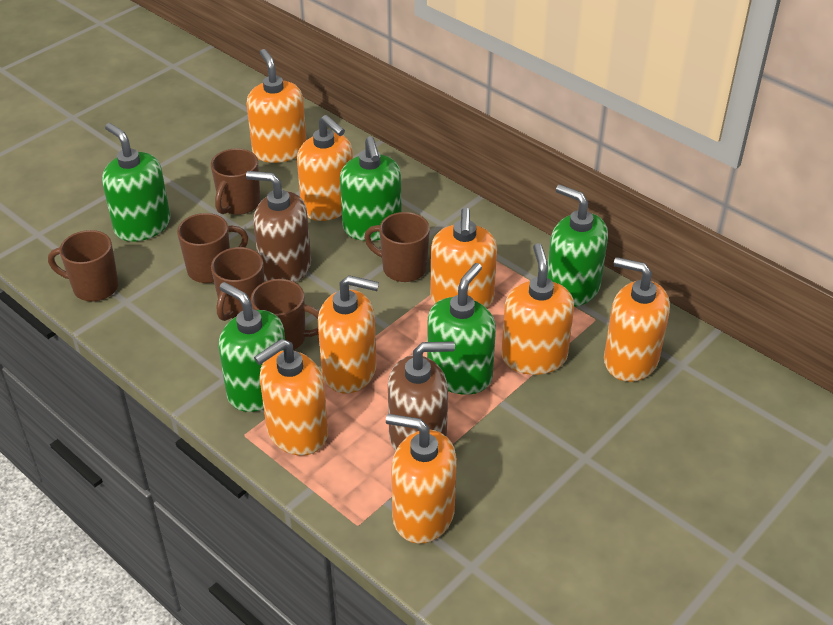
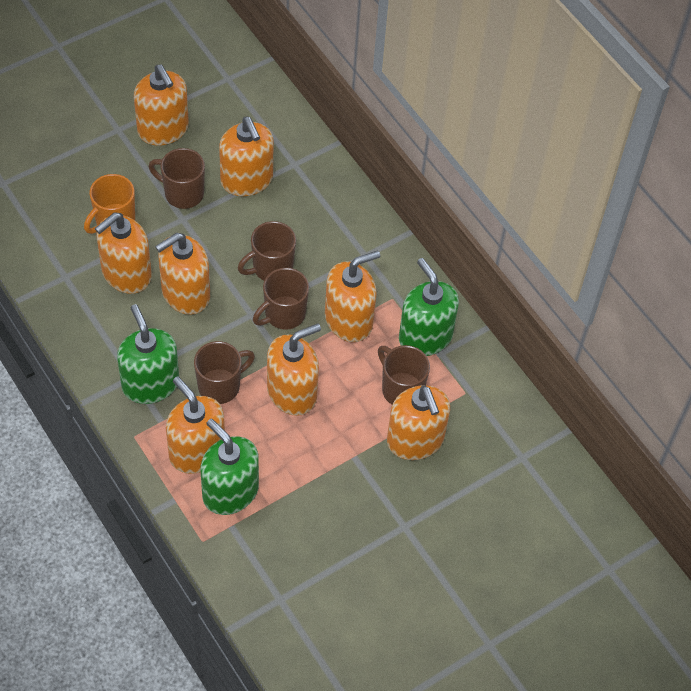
brown mug: 6 -> 5
brown soap dispenser: 2 -> 0
green soap dispenser: 5 -> 3
orange mug: 0 -> 1

